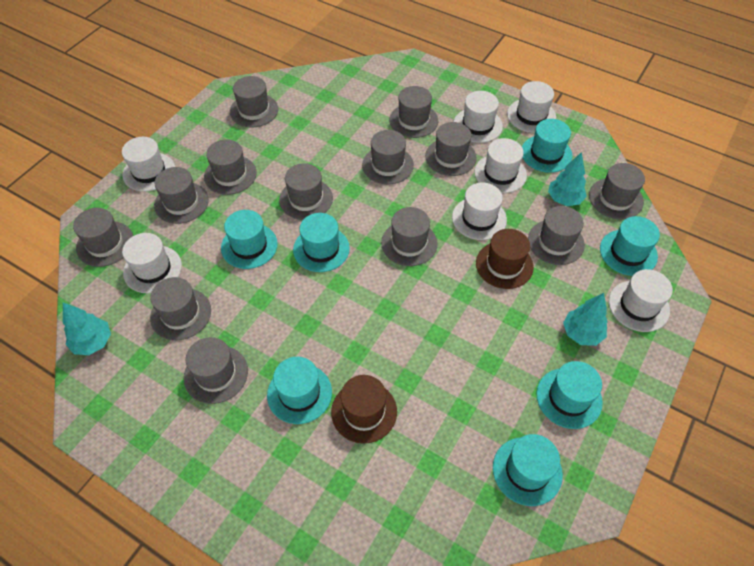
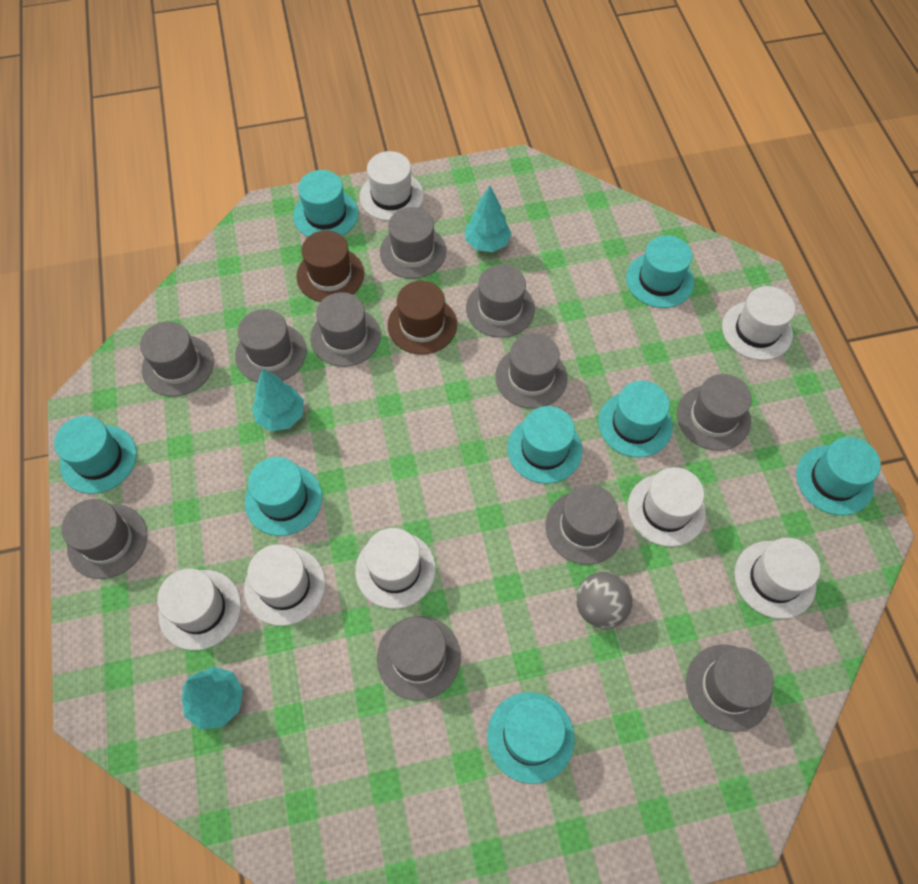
grey ball: 0 -> 1
grey hat: 13 -> 11
turquoise hat: 7 -> 8

